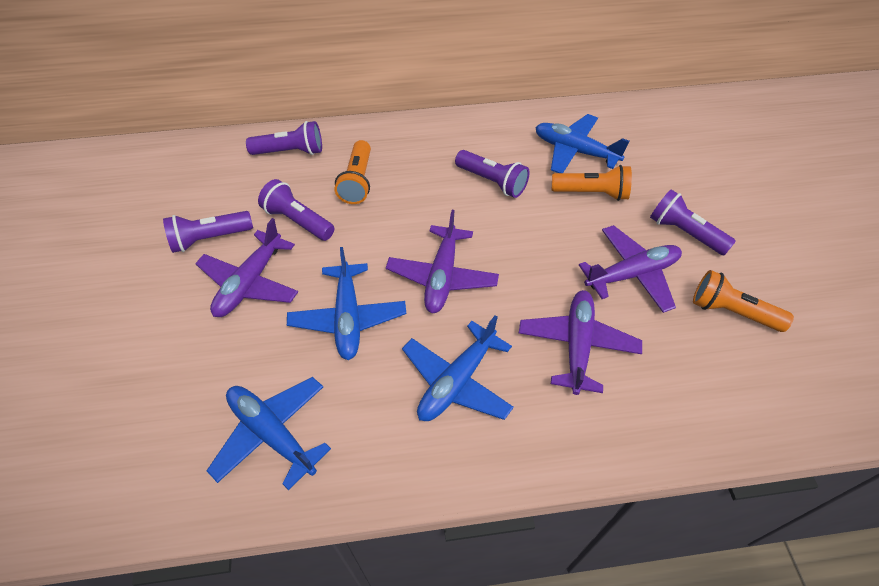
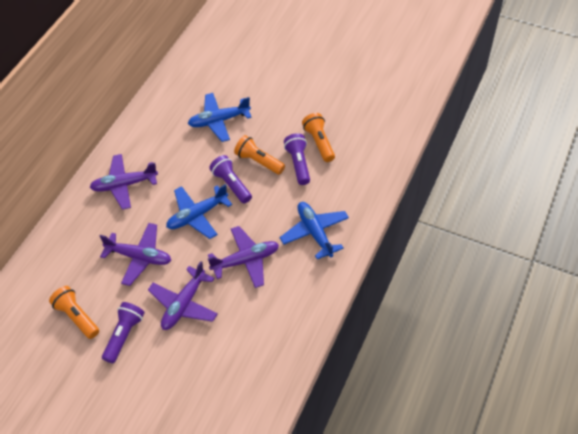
blue plane: 4 -> 3
purple flashlight: 5 -> 3

